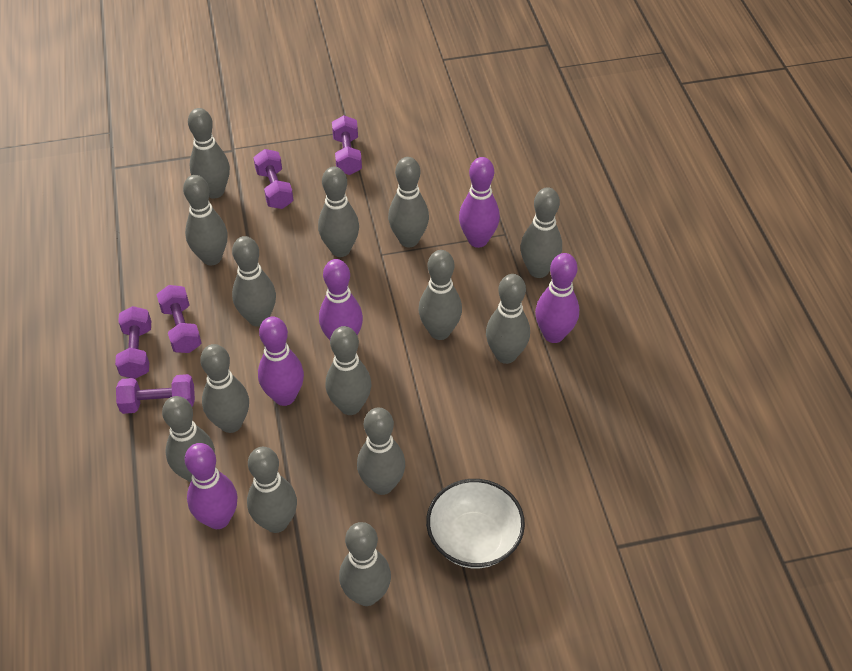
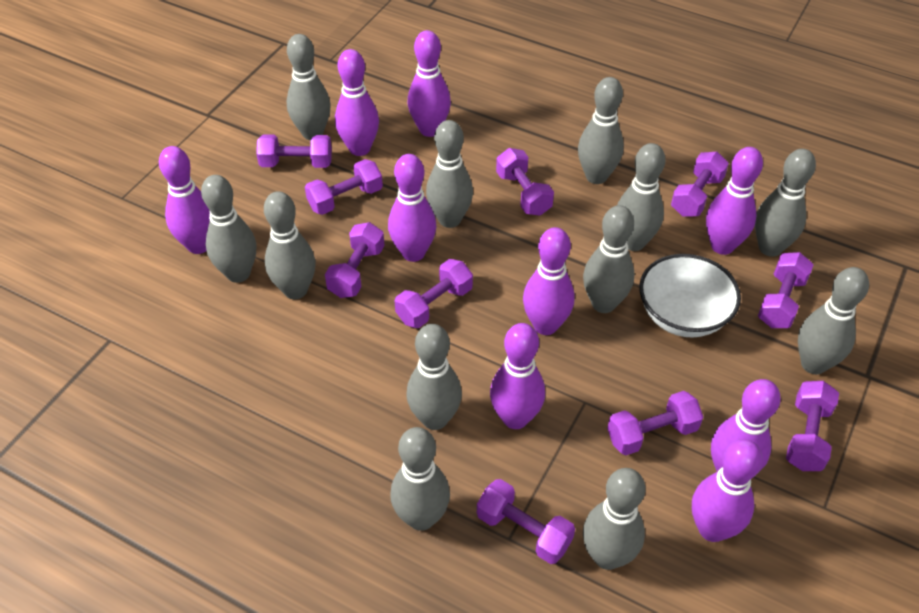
grey bowling pin: 14 -> 12
purple bowling pin: 5 -> 9
purple dumbbell: 5 -> 10

